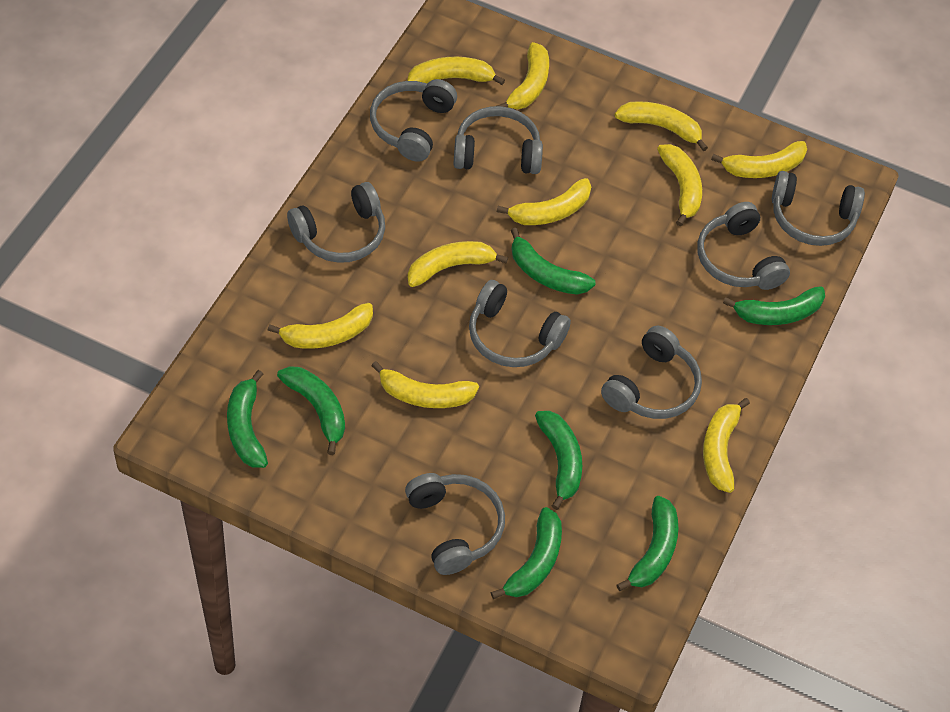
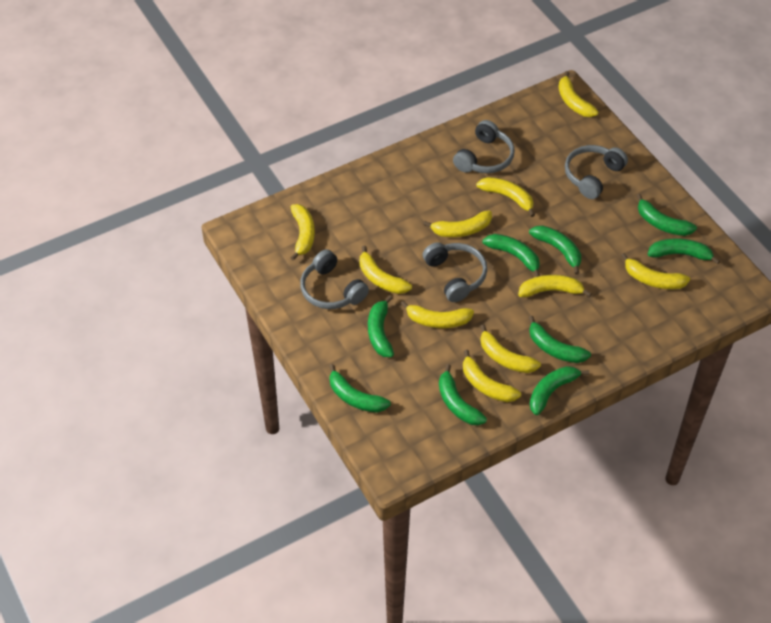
green banana: 7 -> 9
grey headphones: 8 -> 4

